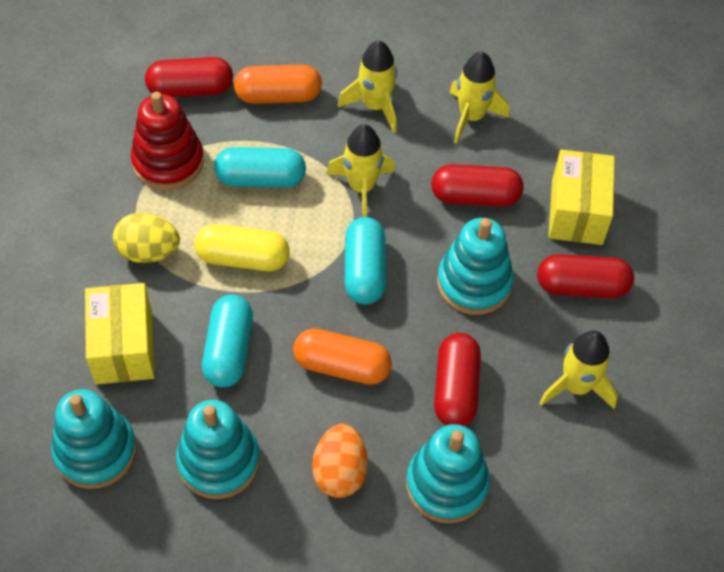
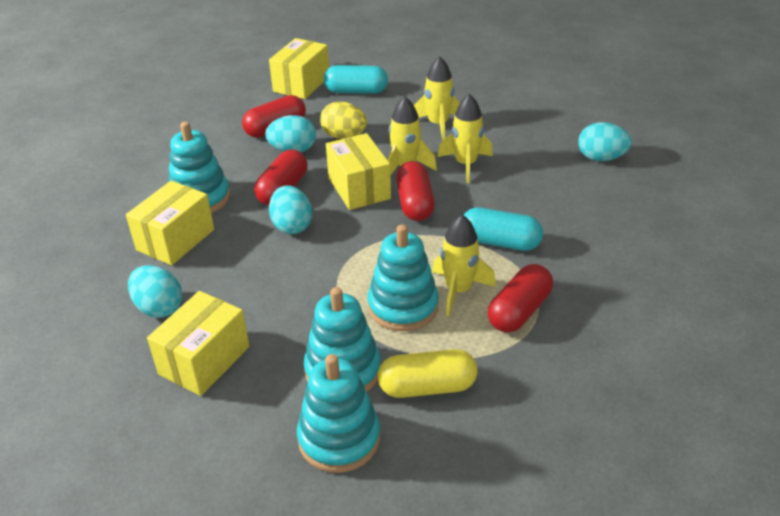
orange capsule: 2 -> 0
orange egg: 1 -> 0
red stacking toy: 1 -> 0
turquoise capsule: 3 -> 2
turquoise egg: 0 -> 4
yellow box: 2 -> 4

